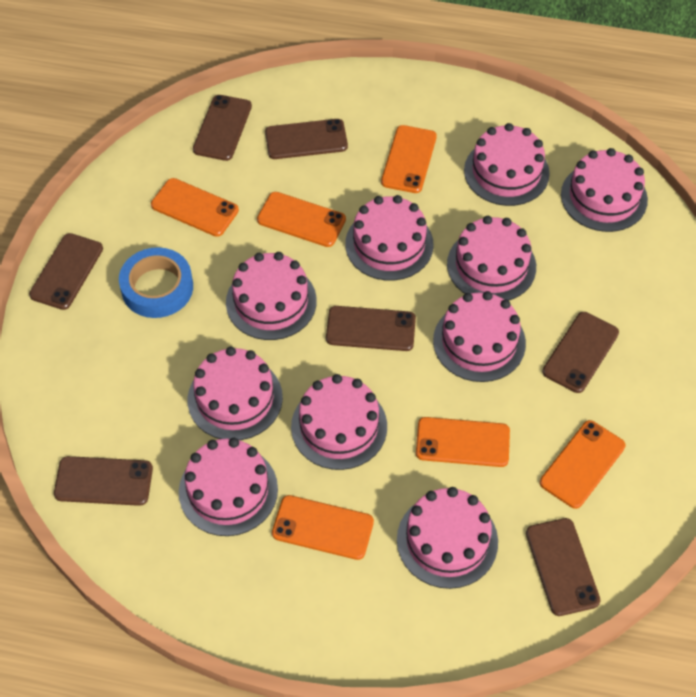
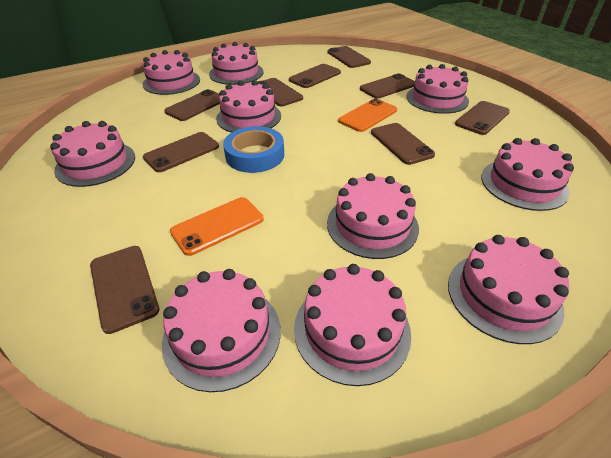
brown phone: 7 -> 9
orange phone: 6 -> 2

